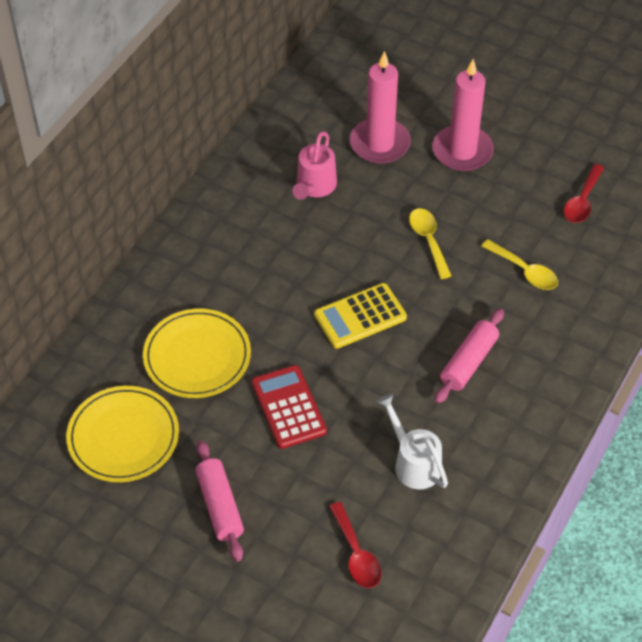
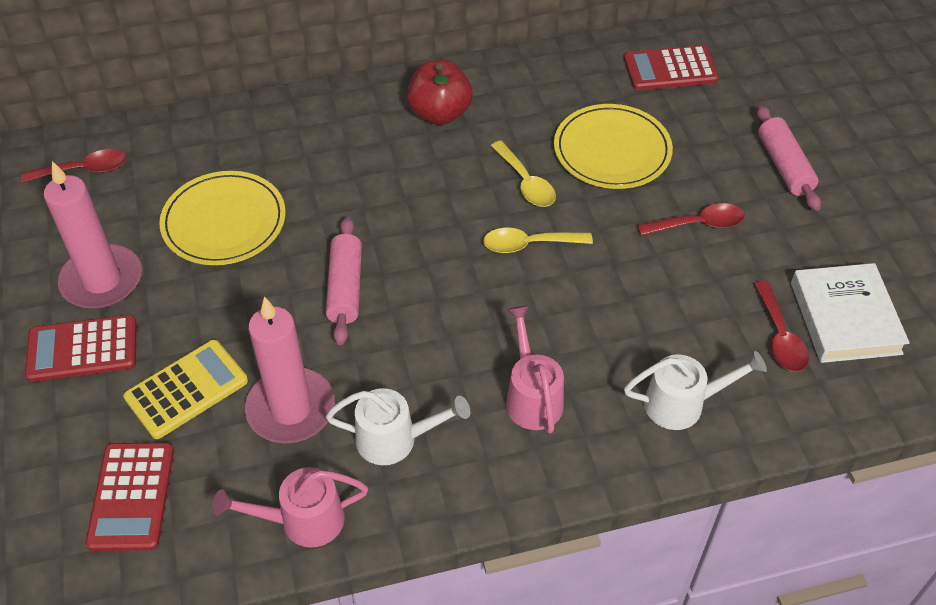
pink watering can: 1 -> 2
red apple: 0 -> 1
red calculator: 1 -> 3
red spoon: 2 -> 3
white book: 0 -> 1
white watering can: 1 -> 2

